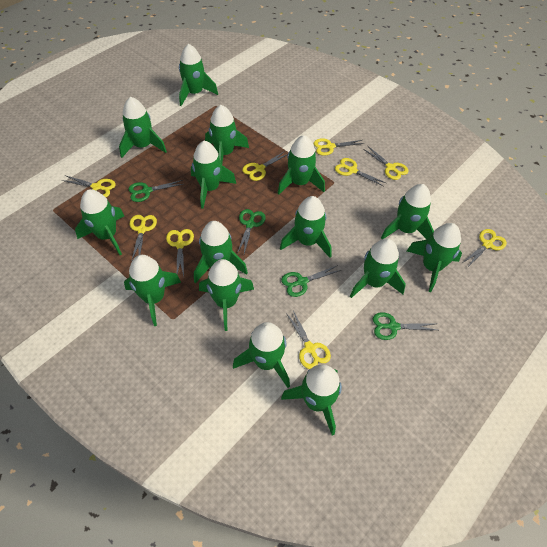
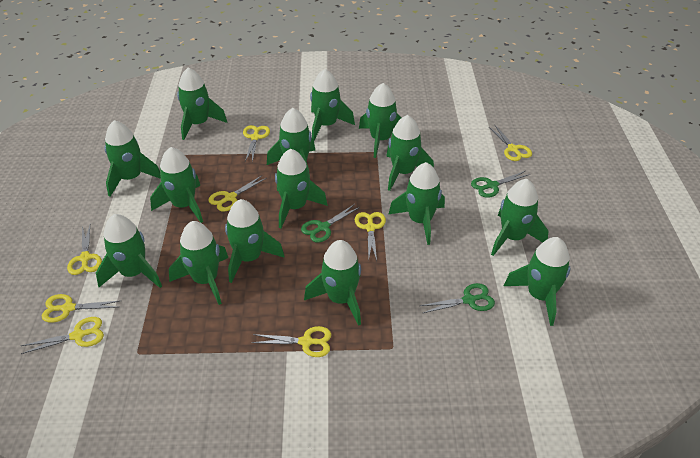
green scissors: 4 -> 3
yellow scissors: 9 -> 8

